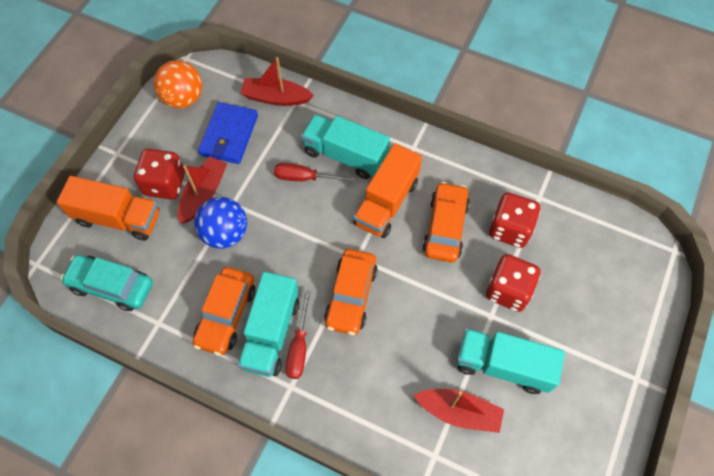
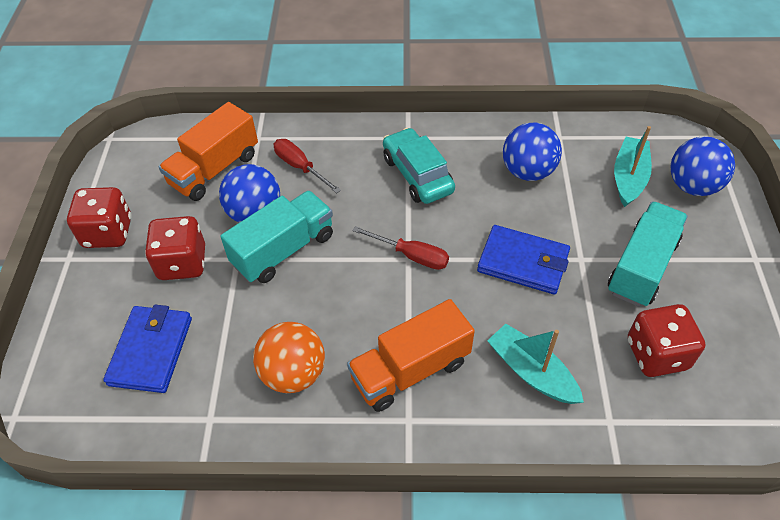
blue ball: 1 -> 3
blue wallet: 1 -> 2
orange car: 3 -> 0
red boat: 3 -> 0
turquoise boat: 0 -> 2
turquoise truck: 3 -> 2

